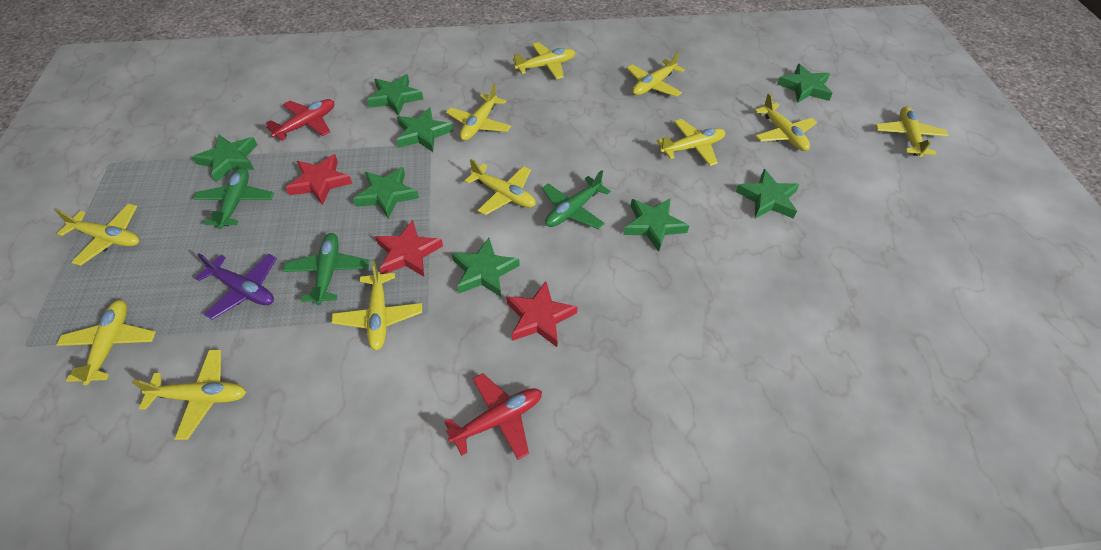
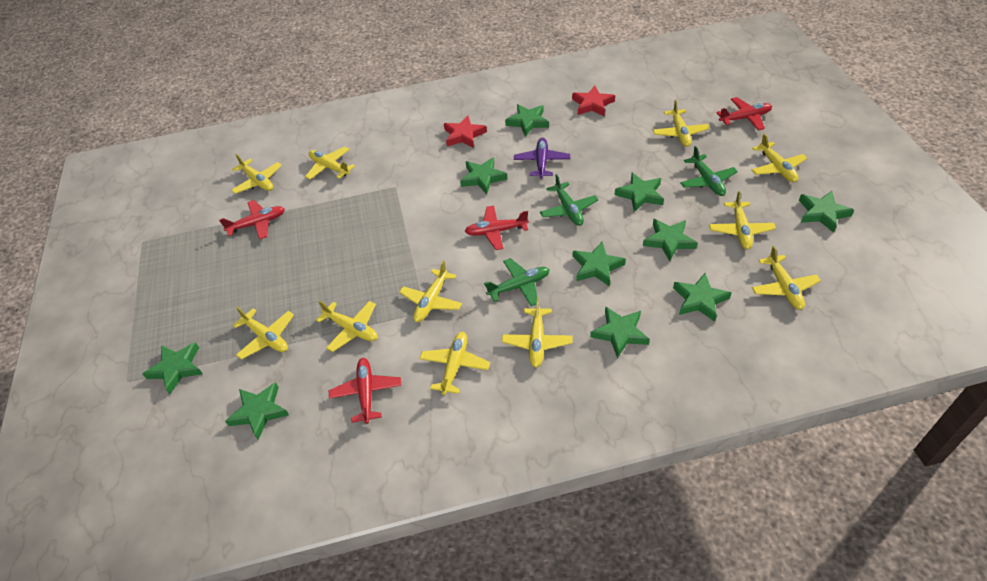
green star: 8 -> 10
red plane: 2 -> 4
red star: 3 -> 2

